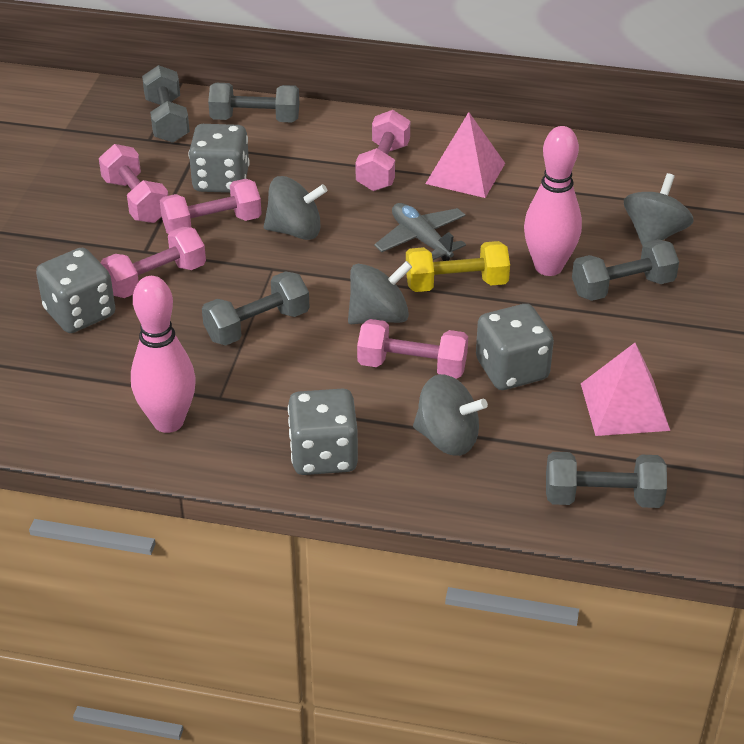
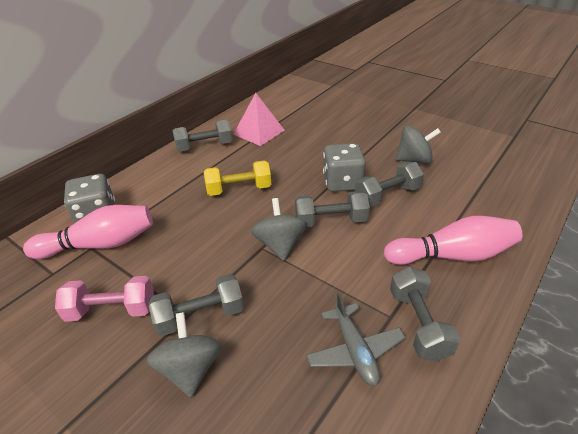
grey dice: 4 -> 2
grey spinning top: 4 -> 3
pink dumbbell: 5 -> 1
pink pyramid: 2 -> 1

